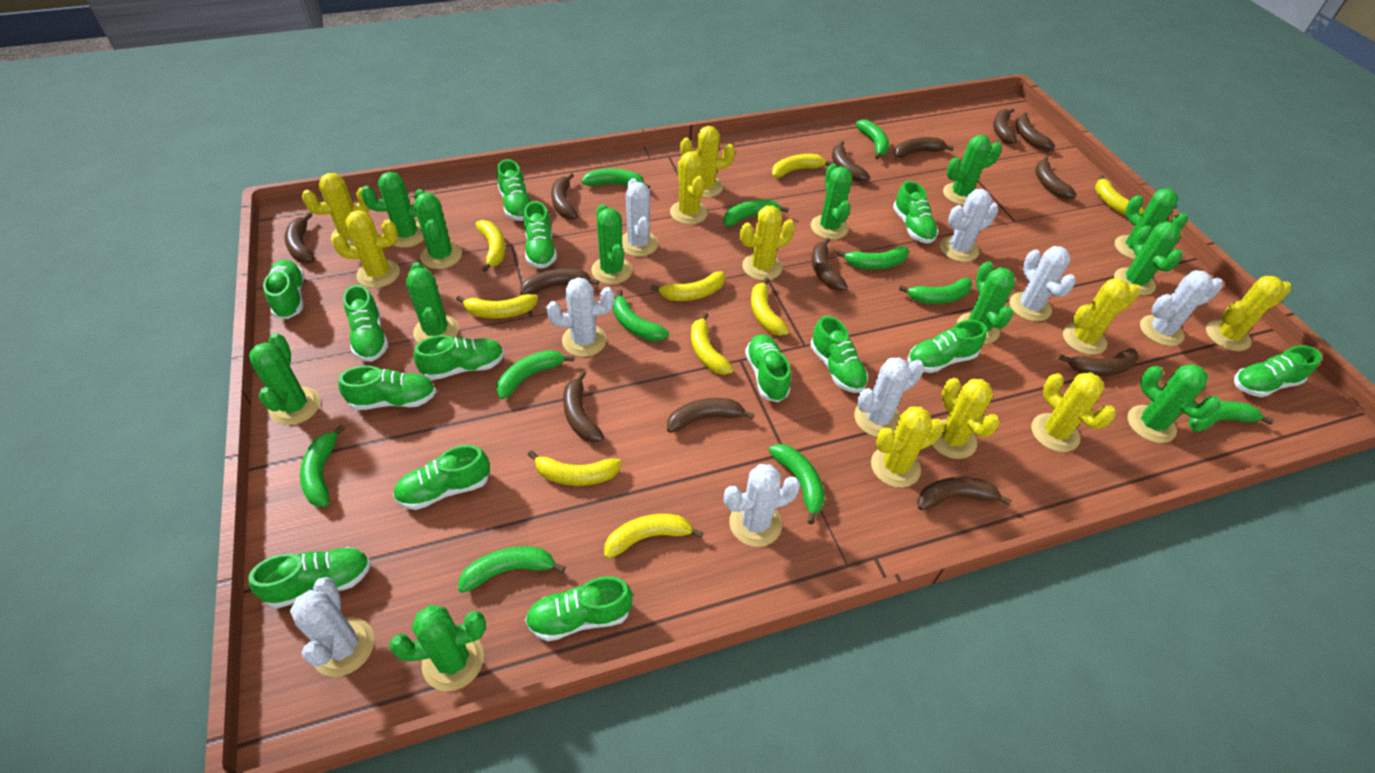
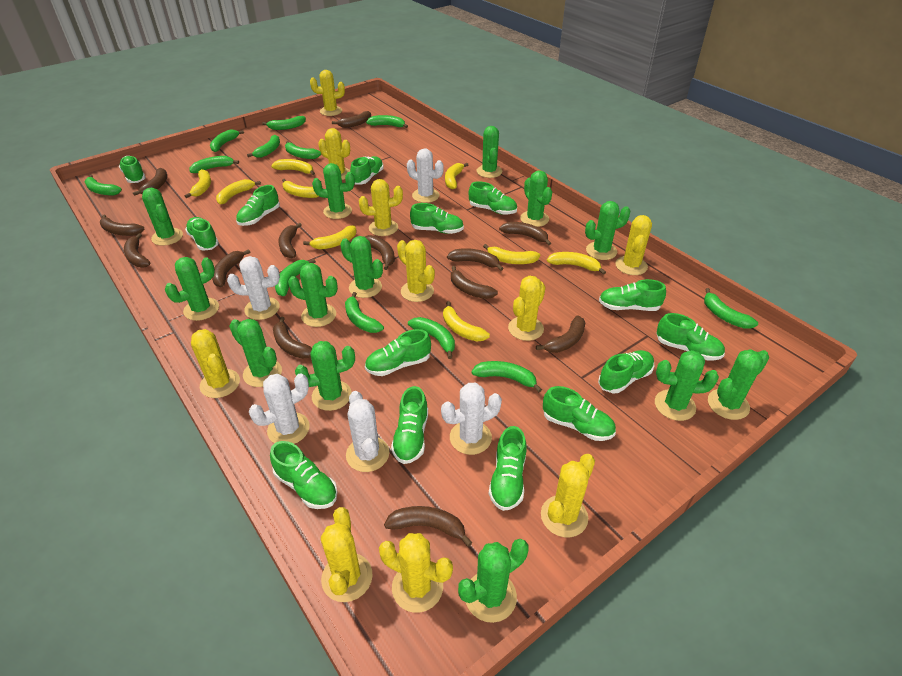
green banana: 11 -> 12
green cactus: 12 -> 13
white cactus: 8 -> 5

